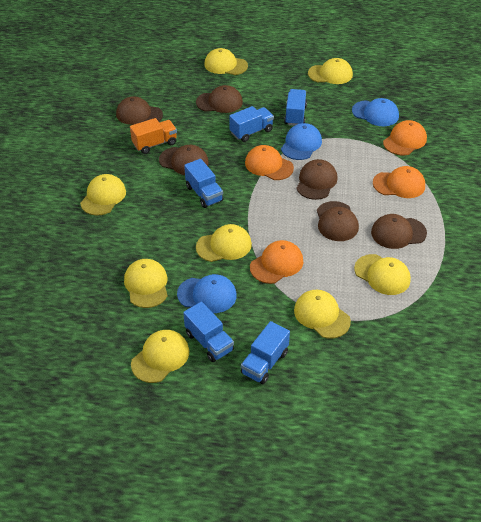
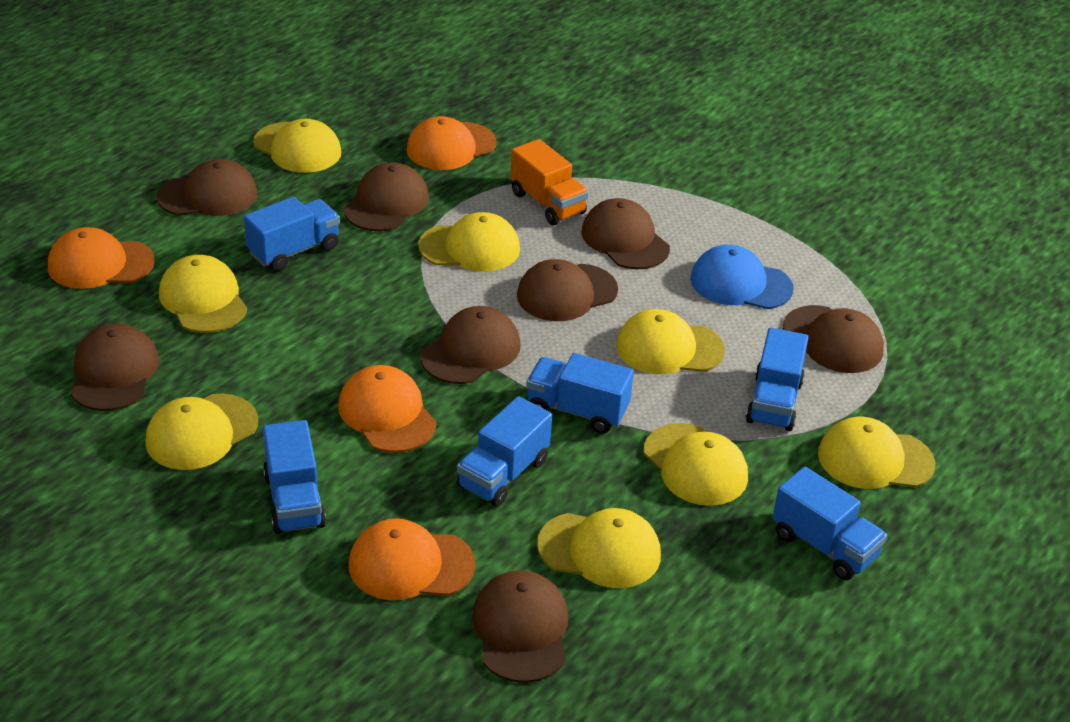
blue cap: 3 -> 1
blue truck: 5 -> 6
brown cap: 6 -> 8

